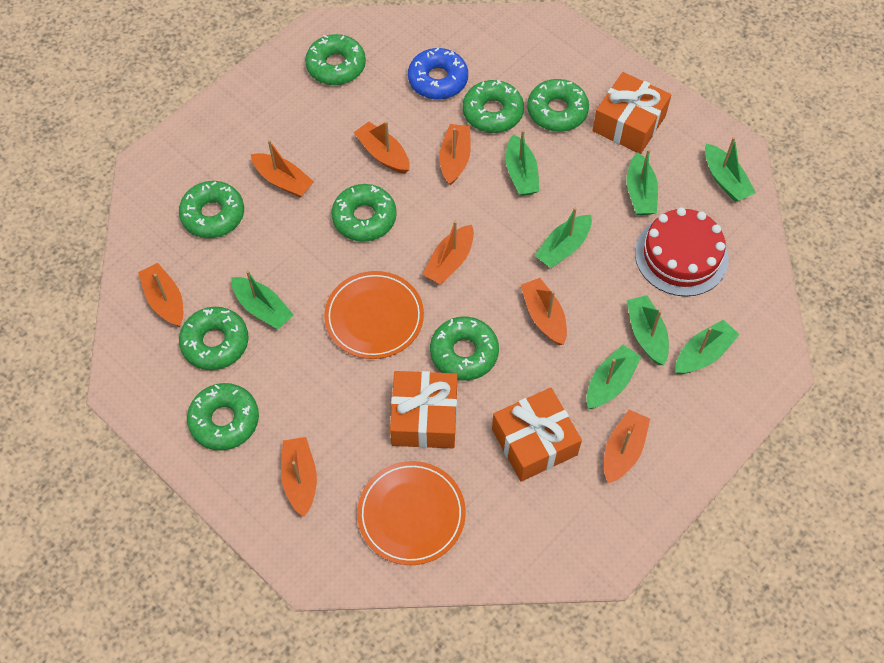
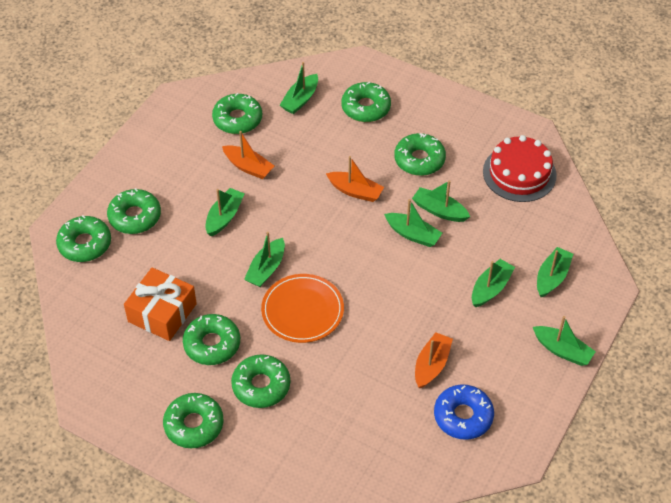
orange boat: 8 -> 3
orange gift: 3 -> 1
orange plate: 2 -> 1

